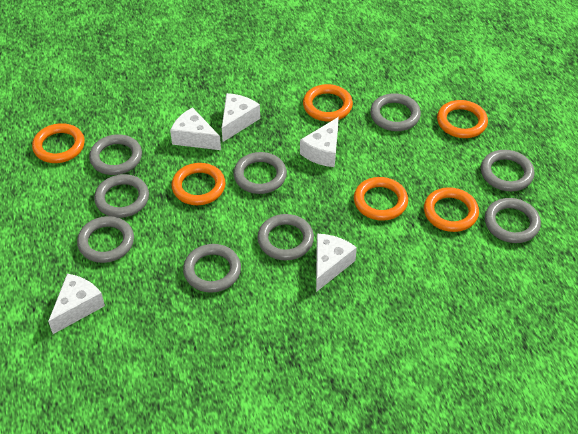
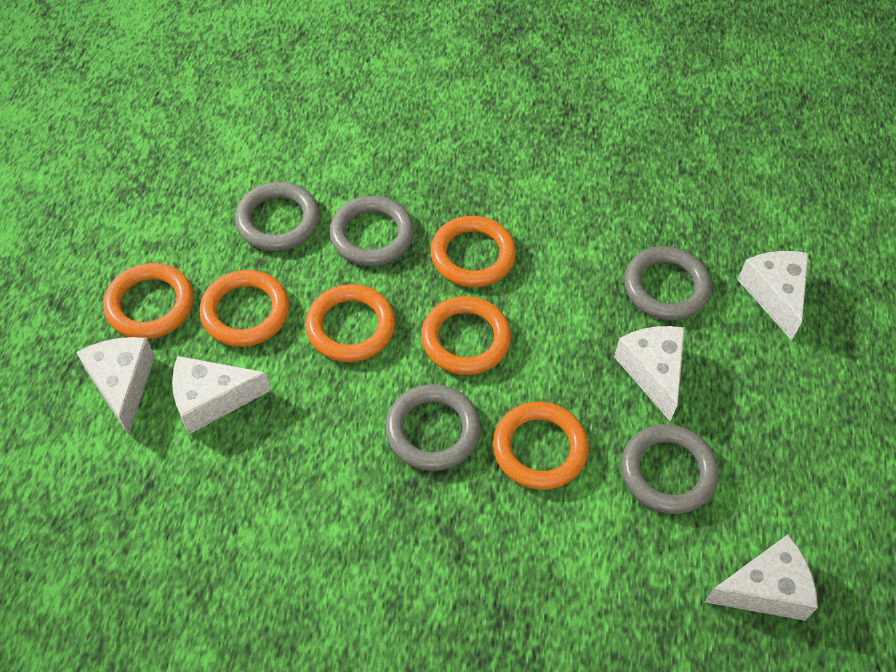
grey ring: 9 -> 5

